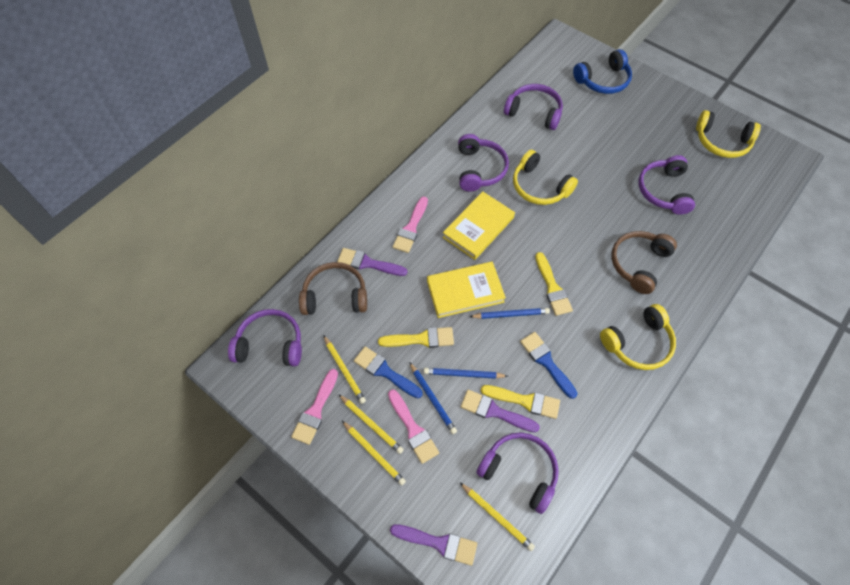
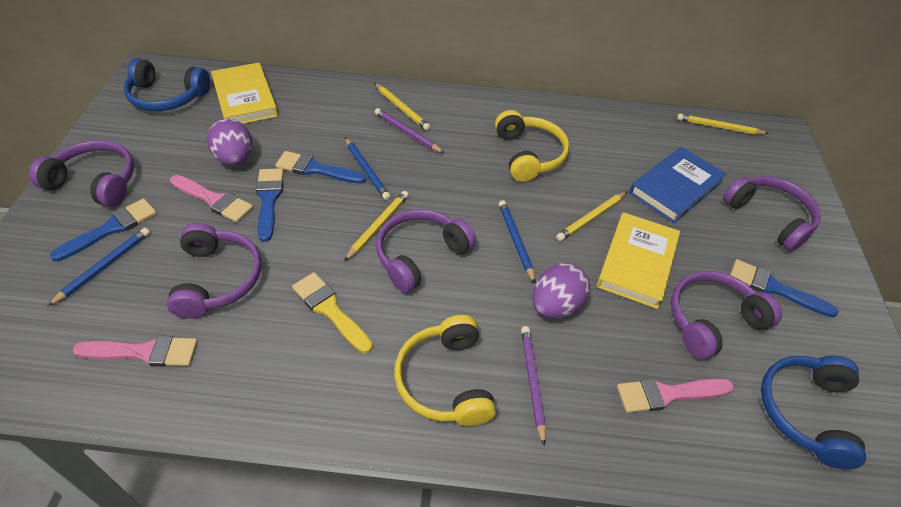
blue book: 0 -> 1
blue brush: 2 -> 4
blue headphones: 1 -> 2
brown headphones: 2 -> 0
purple brush: 3 -> 0
purple egg: 0 -> 2
purple pencil: 0 -> 2
yellow brush: 3 -> 1
yellow headphones: 3 -> 2

